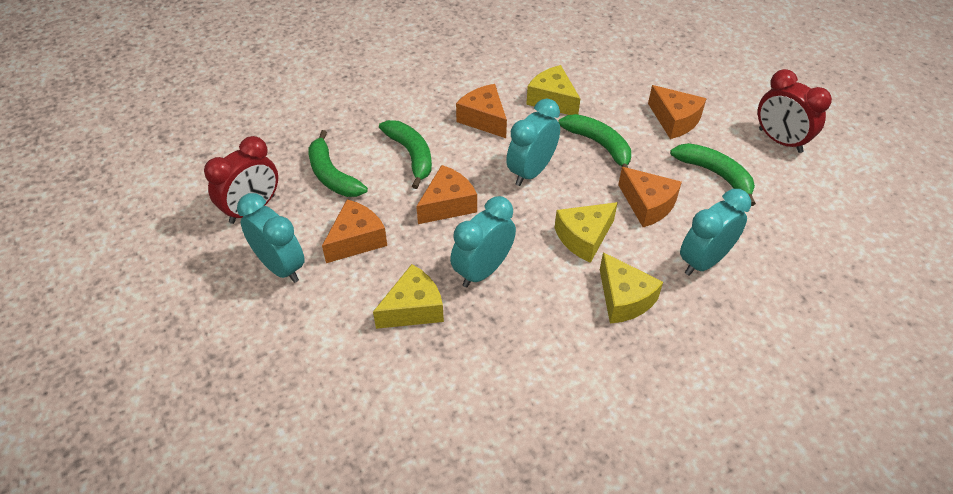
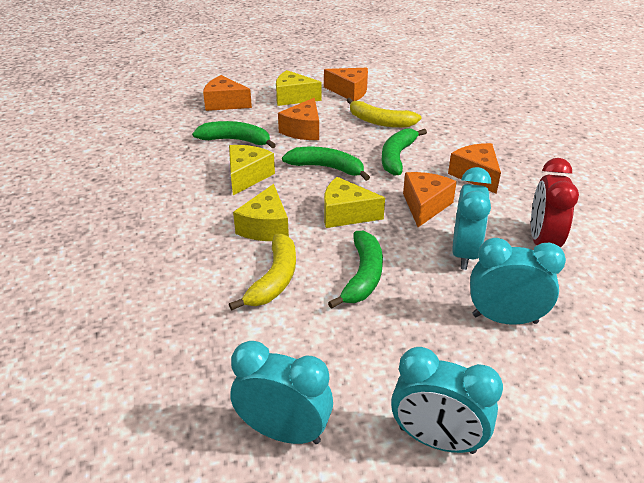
red clock: 2 -> 1
yellow banana: 0 -> 2

